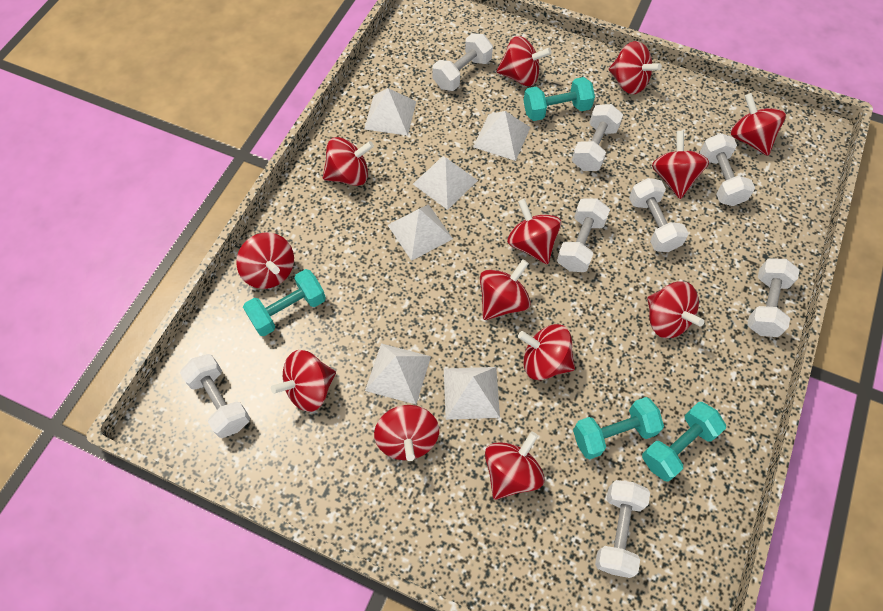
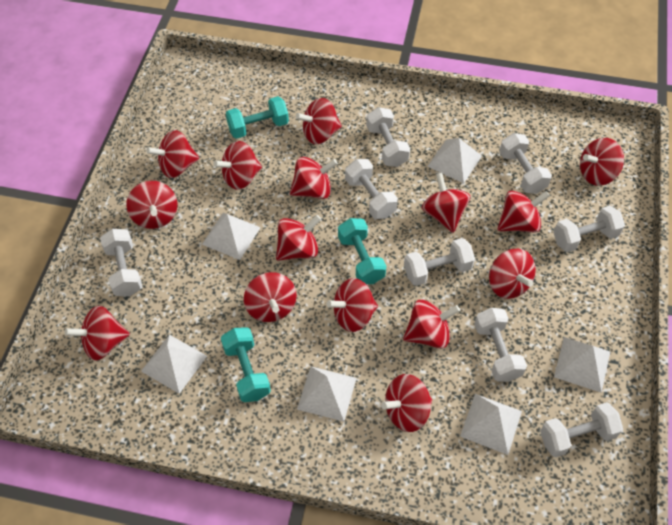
red spinning top: 13 -> 15
turquoise dumbbell: 4 -> 3

